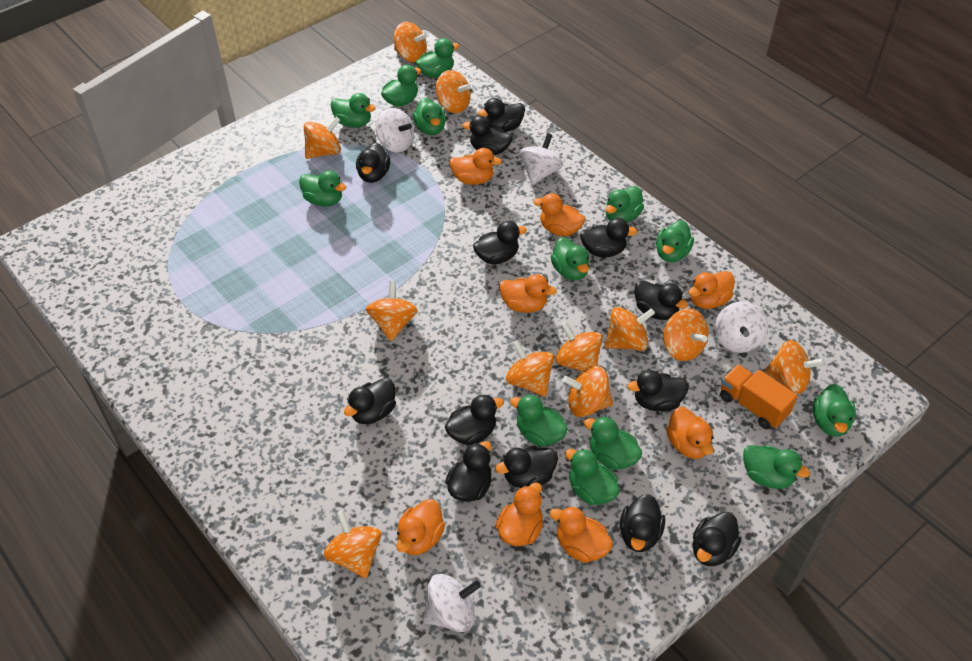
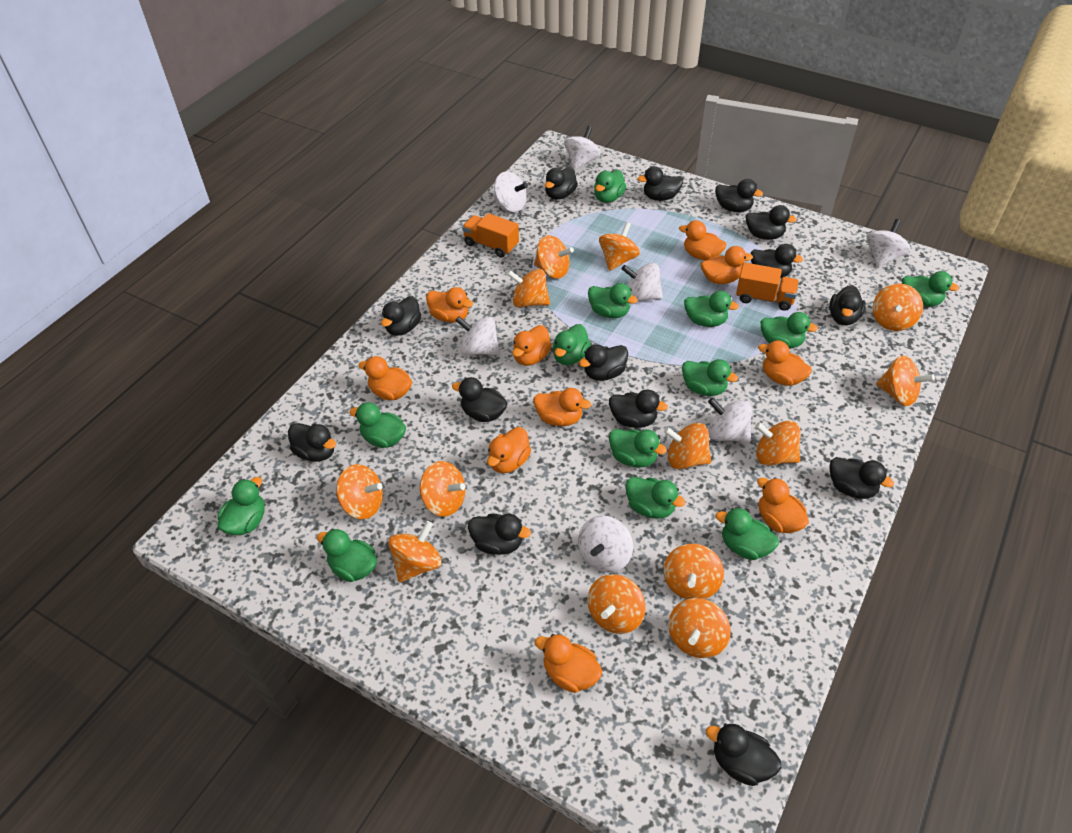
black duck: 13 -> 14
orange duck: 8 -> 10
orange spinning top: 11 -> 13
orange truck: 1 -> 2
white spinning top: 4 -> 7

